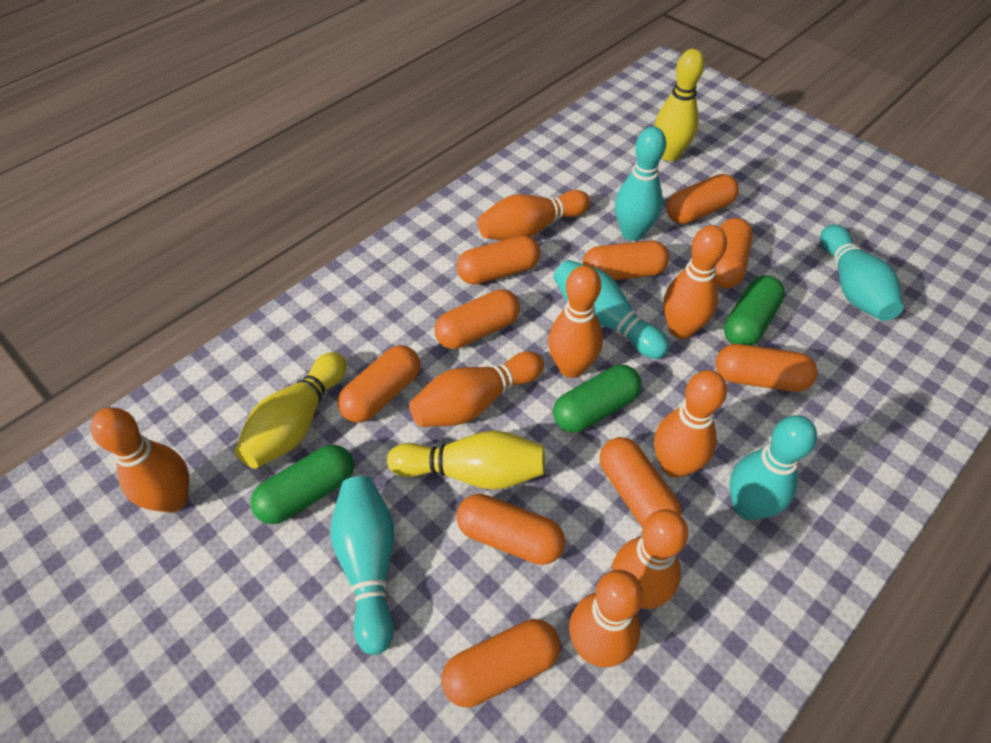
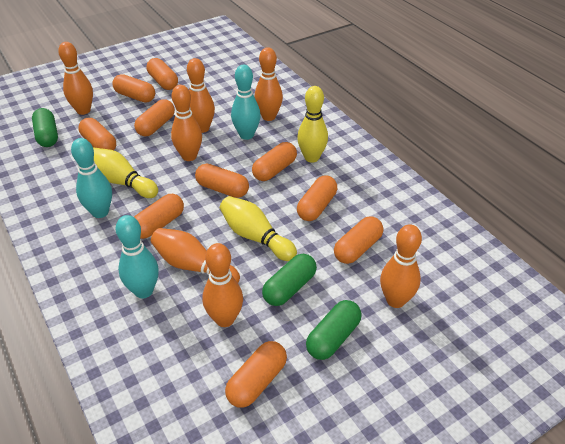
orange bowling pin: 8 -> 7
turquoise bowling pin: 5 -> 3

